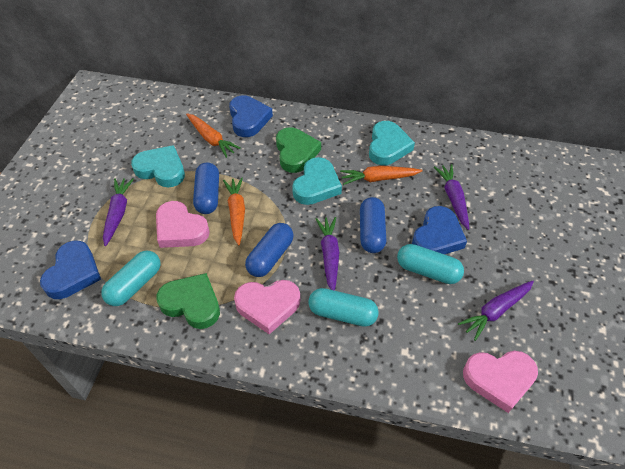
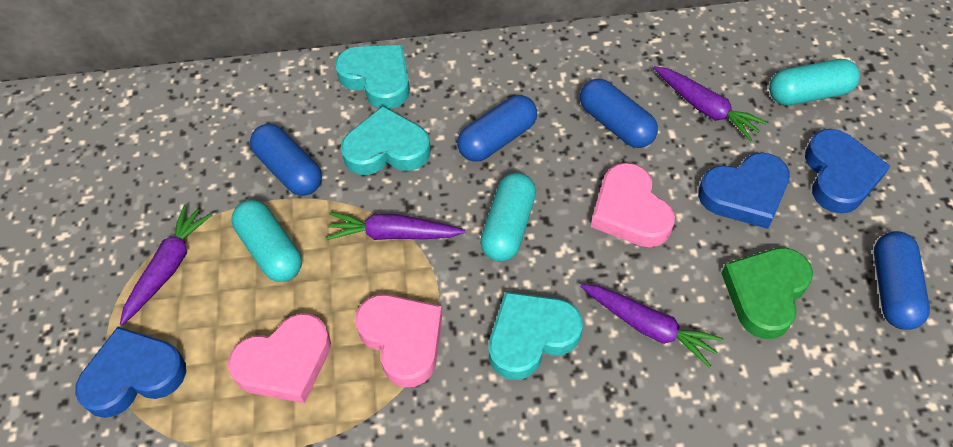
blue capsule: 3 -> 4
green heart: 2 -> 1
orange carrot: 3 -> 0

